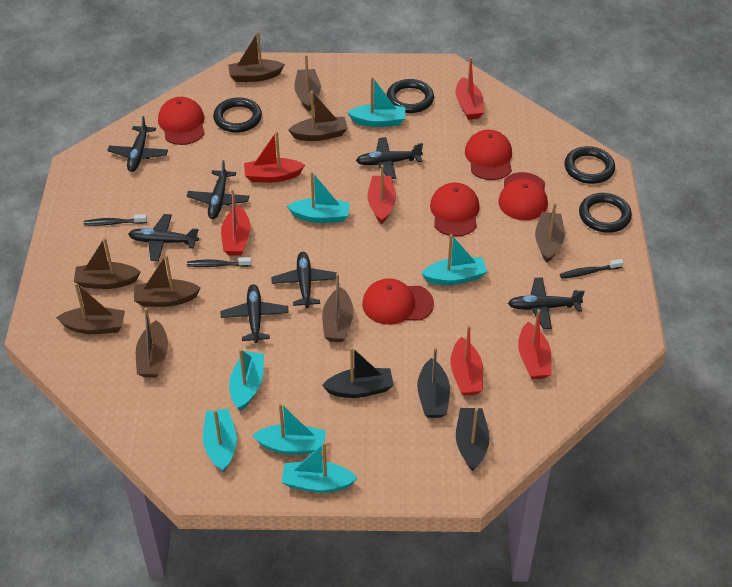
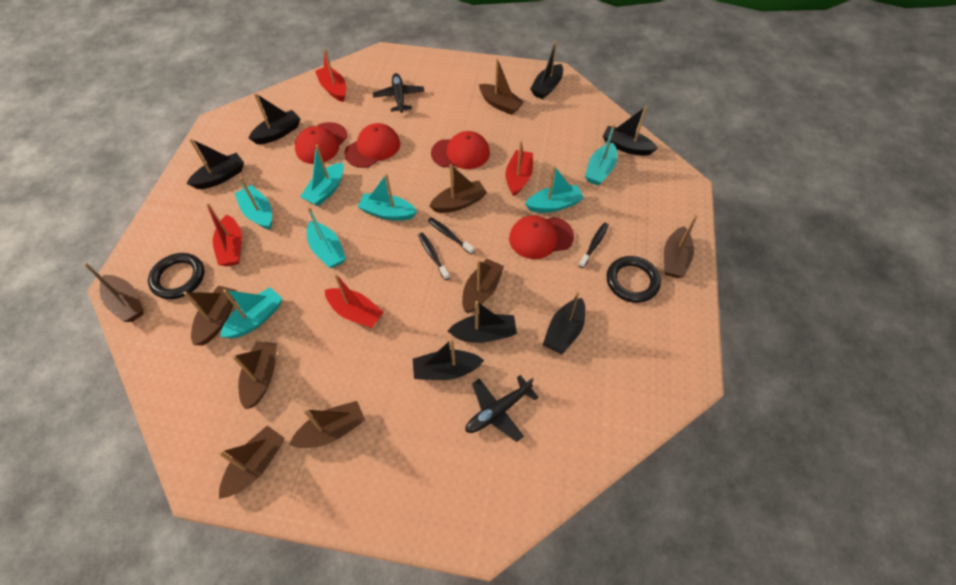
black boat: 3 -> 7
black plane: 7 -> 2
black ring: 4 -> 2
red boat: 6 -> 4
red cap: 5 -> 4

